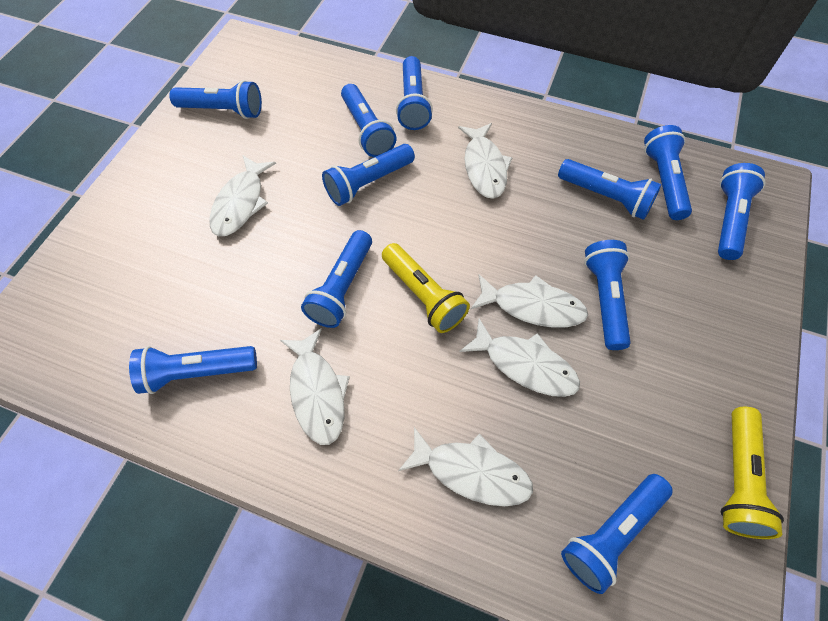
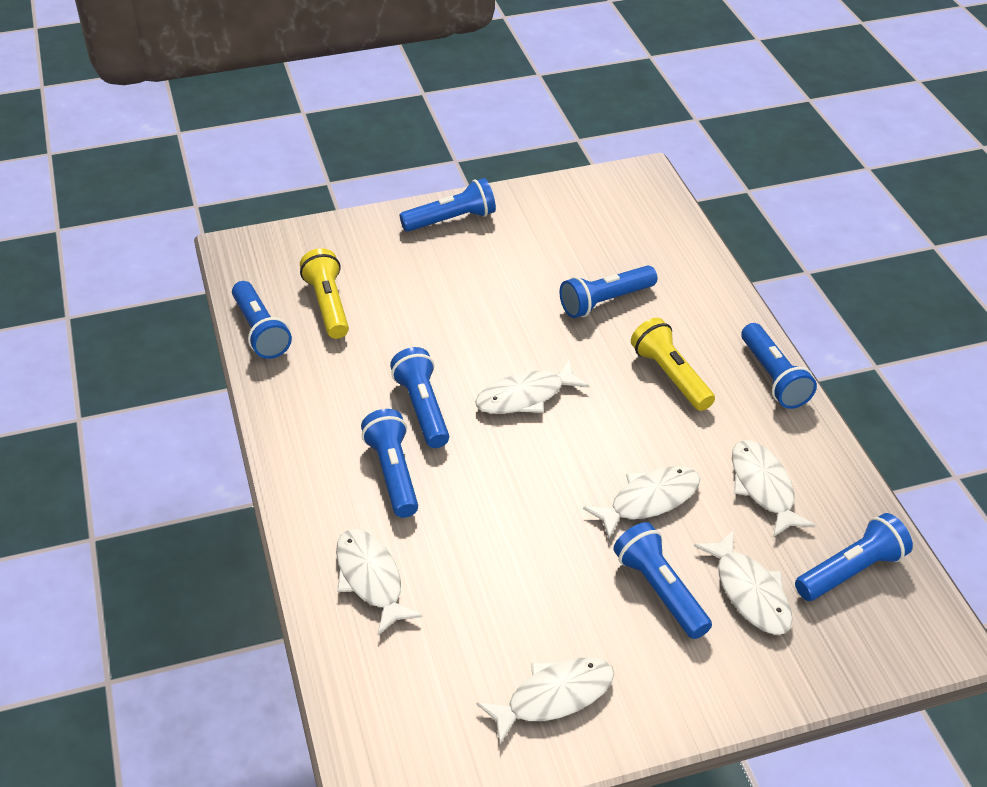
blue flashlight: 11 -> 8

